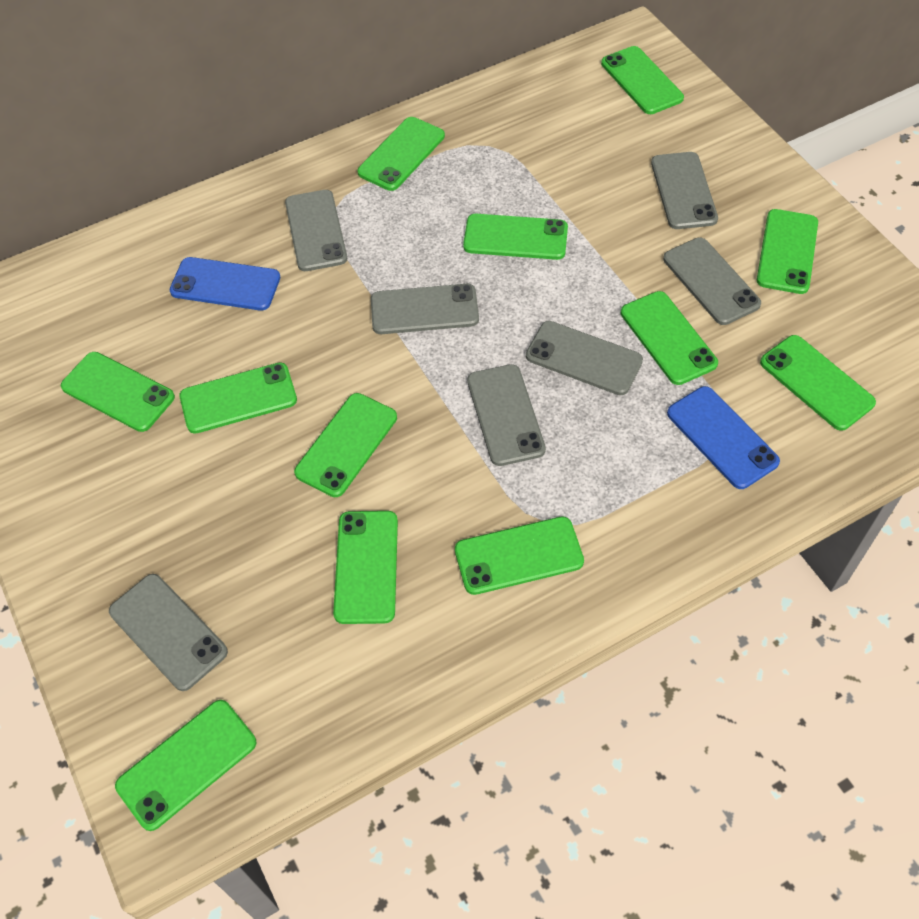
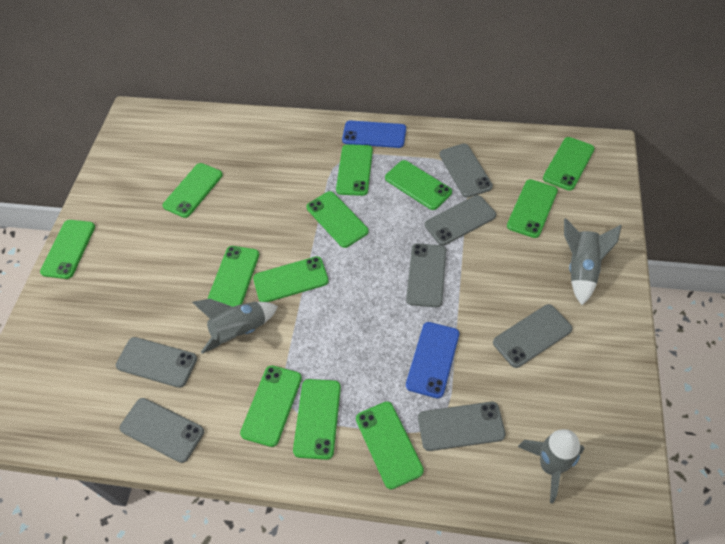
grey rocket: 0 -> 3

